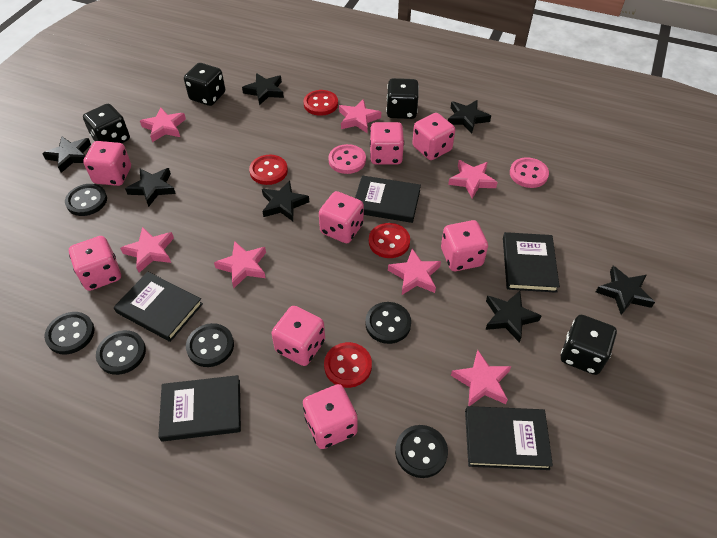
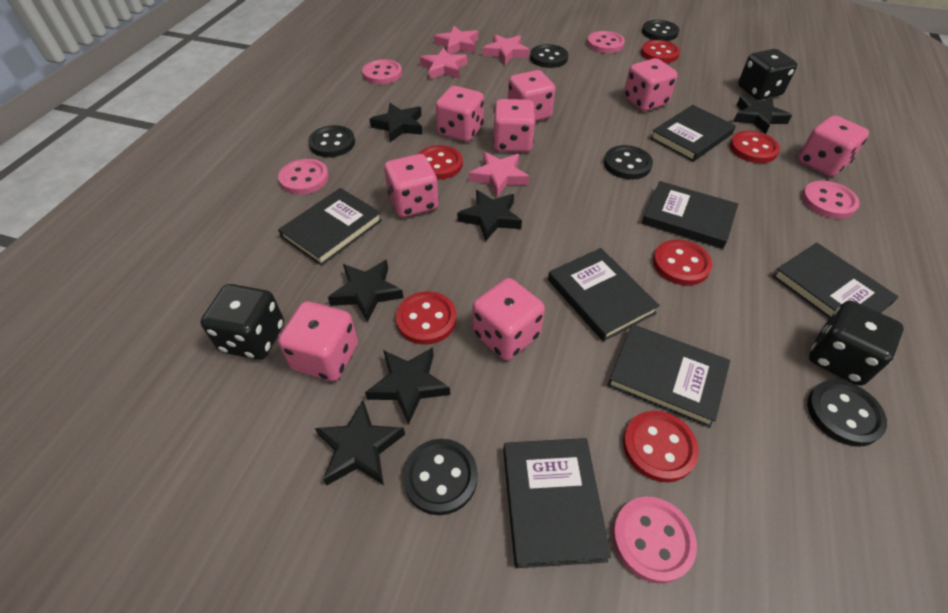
black book: 5 -> 7
black dice: 4 -> 3
black star: 7 -> 6
pink button: 2 -> 5
pink star: 7 -> 4
red button: 4 -> 6

